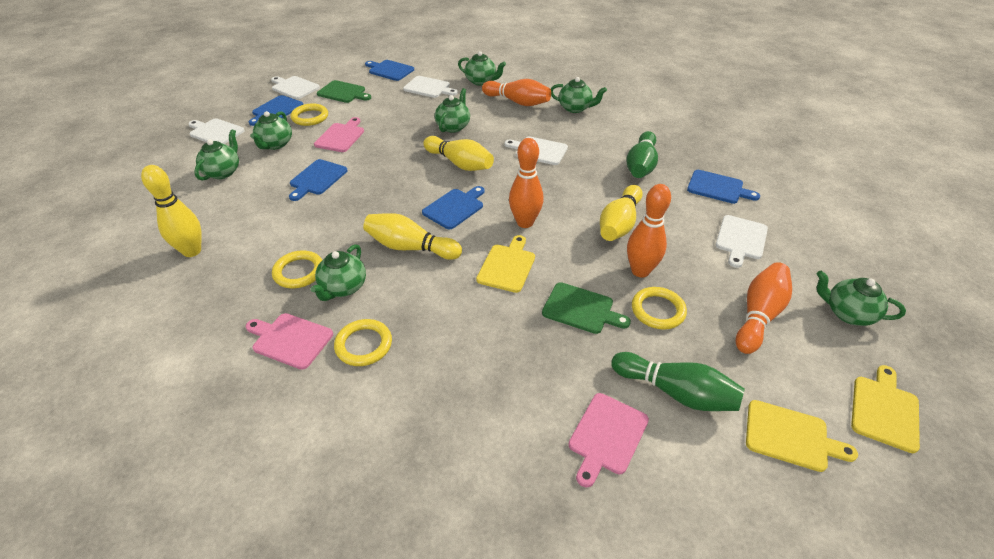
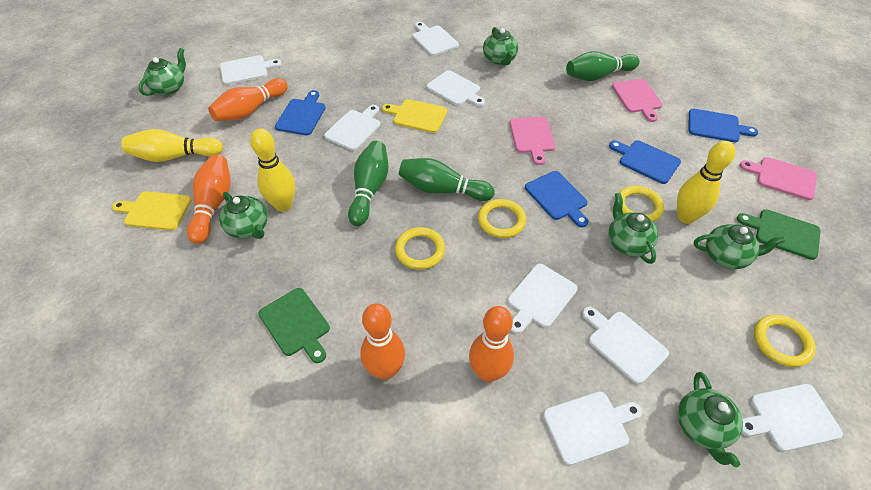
blue cutting board: 5 -> 4
green bowling pin: 2 -> 3
green teapot: 7 -> 6
white cutting board: 5 -> 8
yellow bowling pin: 4 -> 3
yellow cutting board: 3 -> 2

